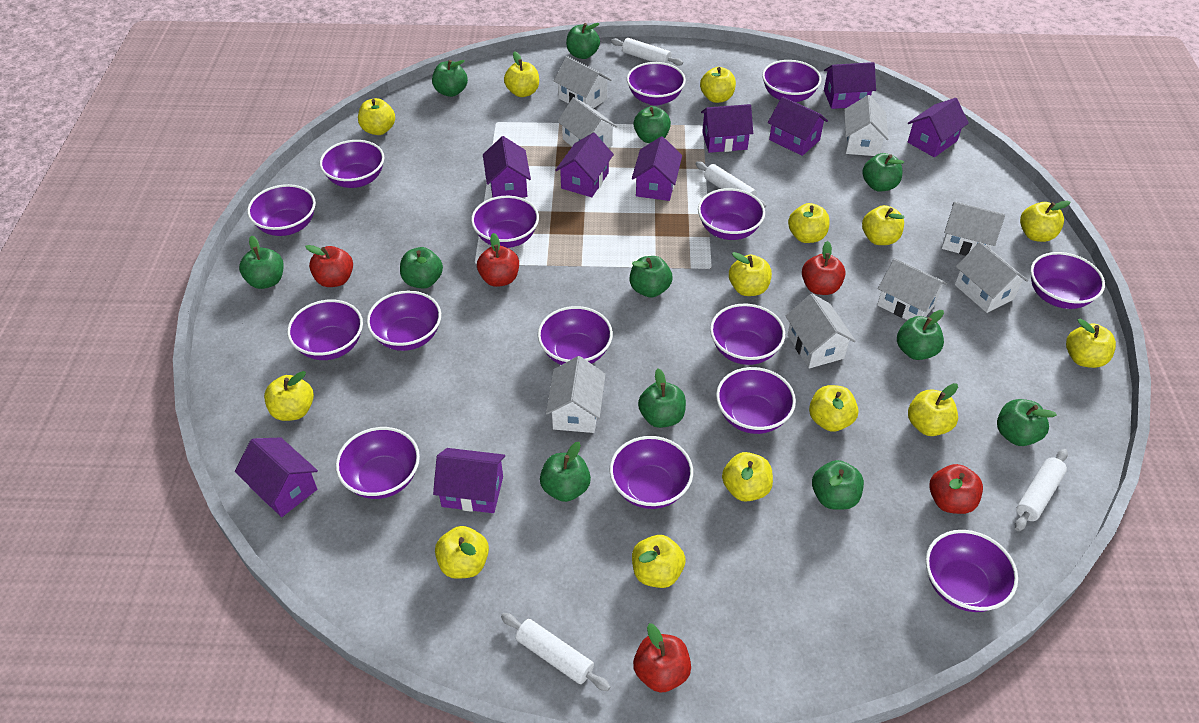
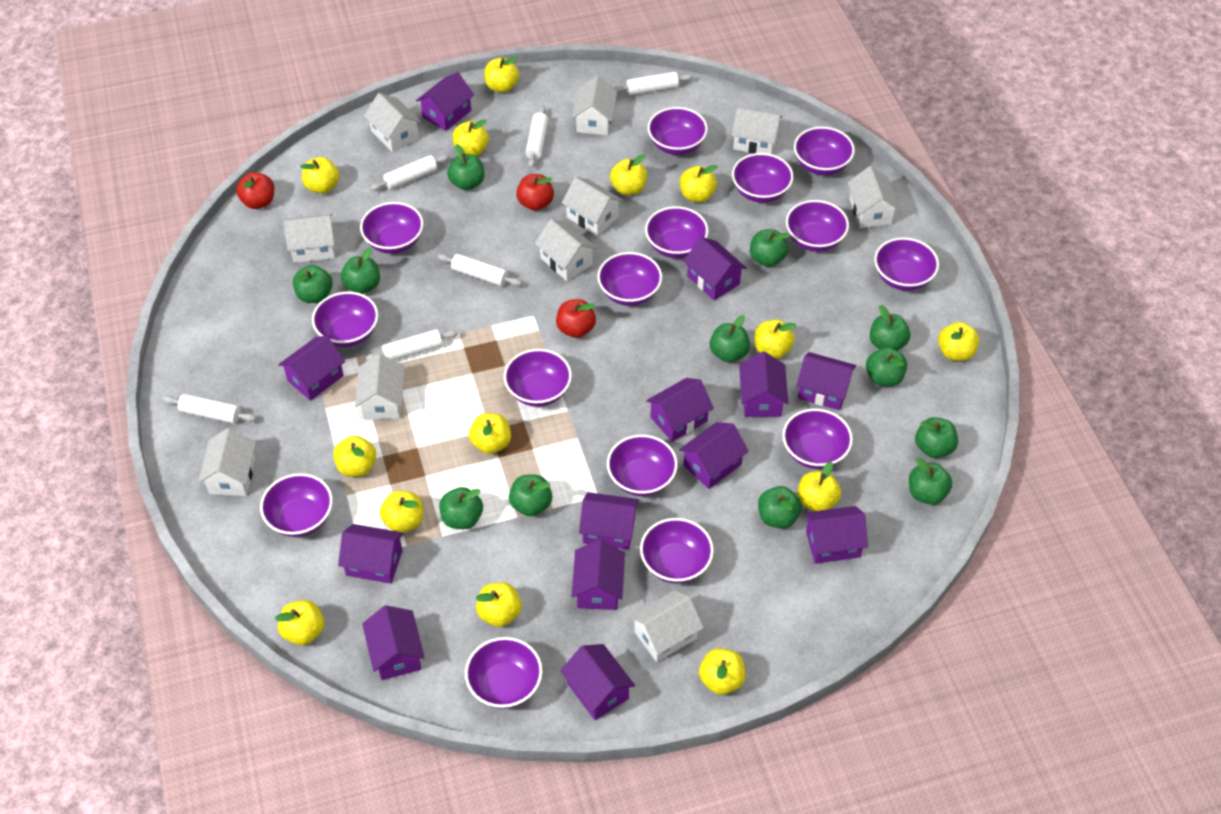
purple house: 9 -> 13
red apple: 5 -> 3
white house: 8 -> 10
white rolling pin: 4 -> 6

